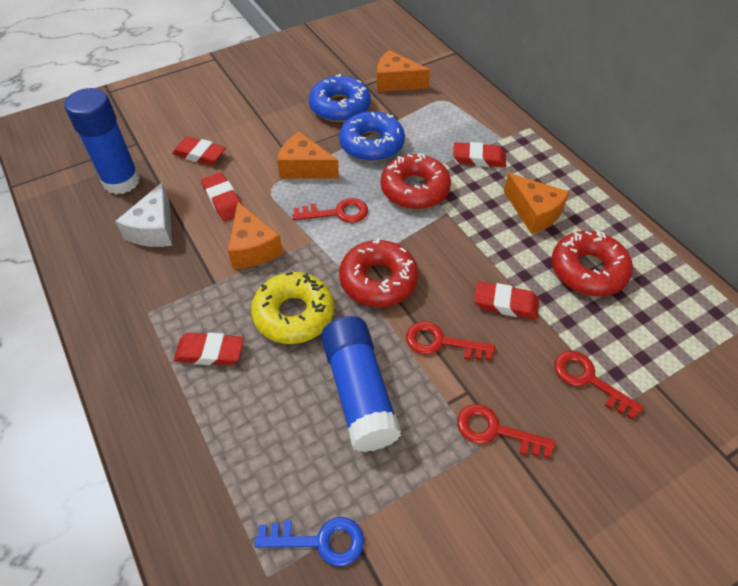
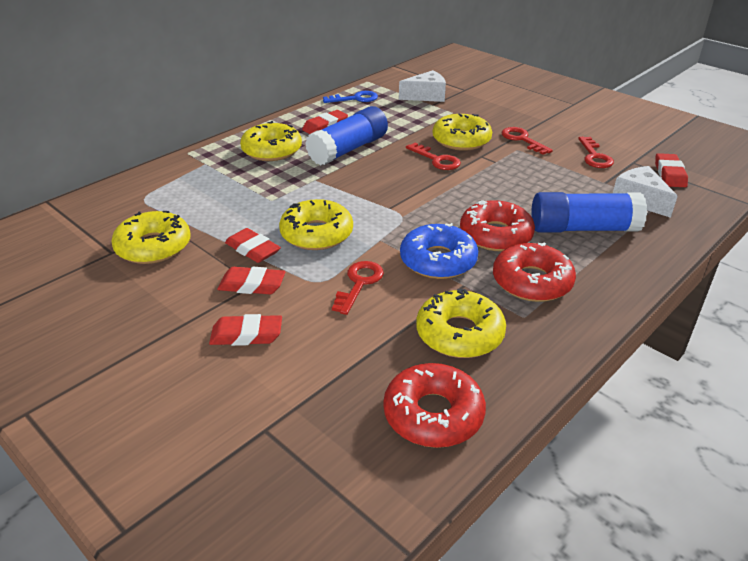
blue donut: 2 -> 1
orange cheese: 4 -> 0
white cheese: 1 -> 2
yellow donut: 1 -> 5

